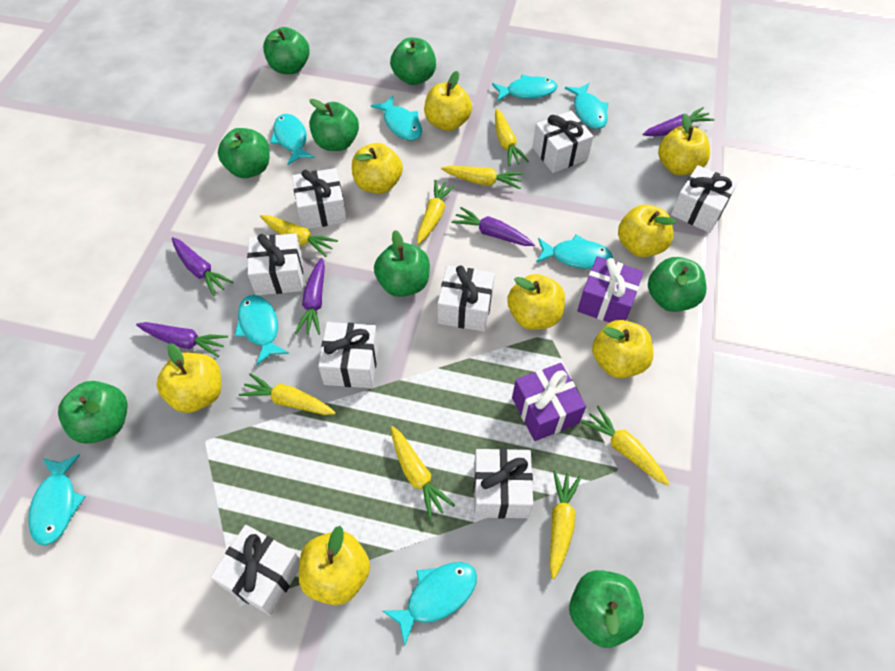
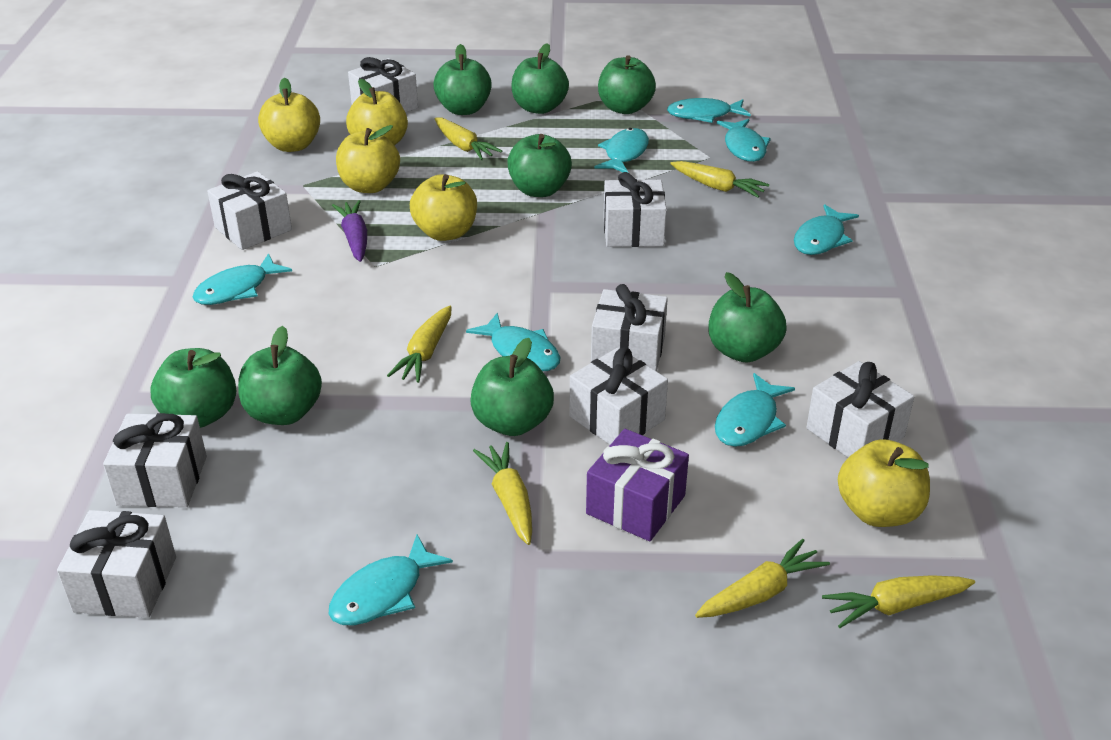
purple carrot: 5 -> 1
purple gift: 2 -> 1
yellow apple: 8 -> 5
yellow carrot: 8 -> 6

